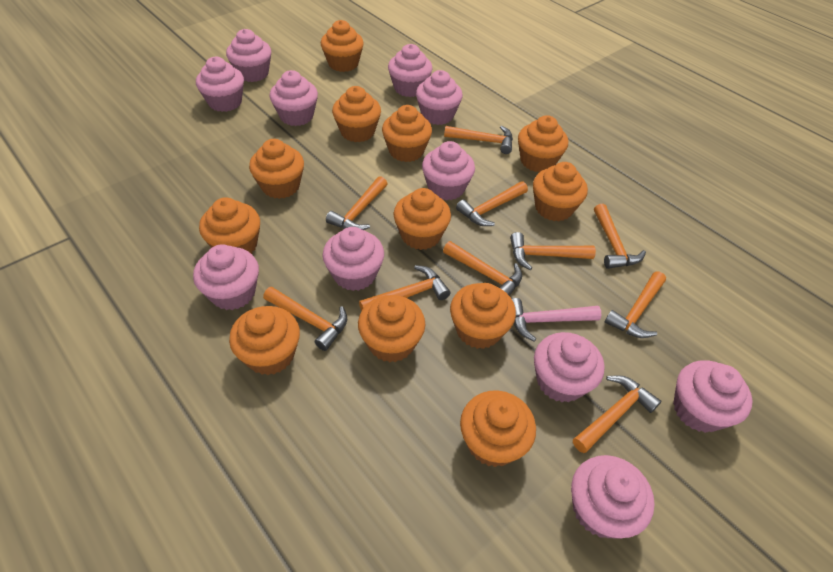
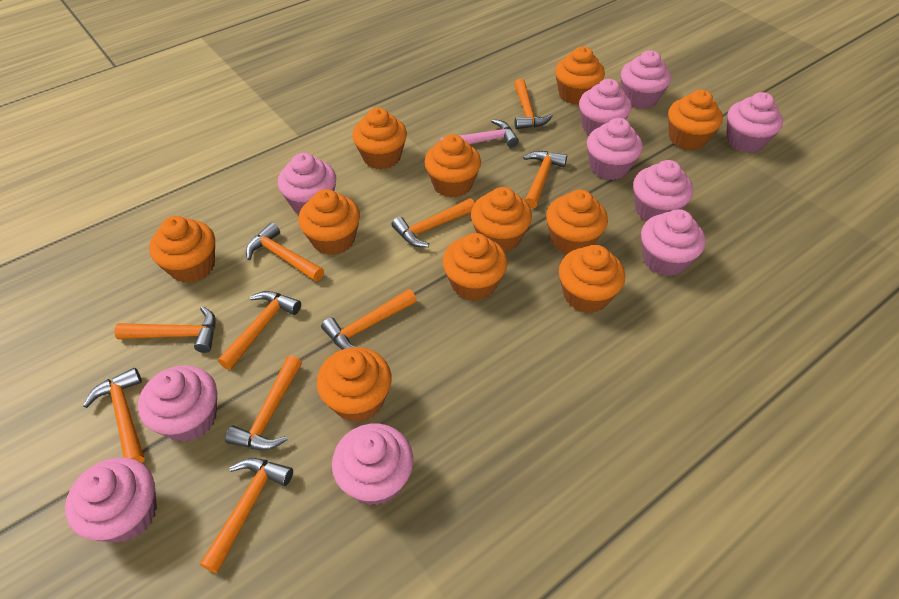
orange cupcake: 12 -> 11
pink cupcake: 11 -> 10

